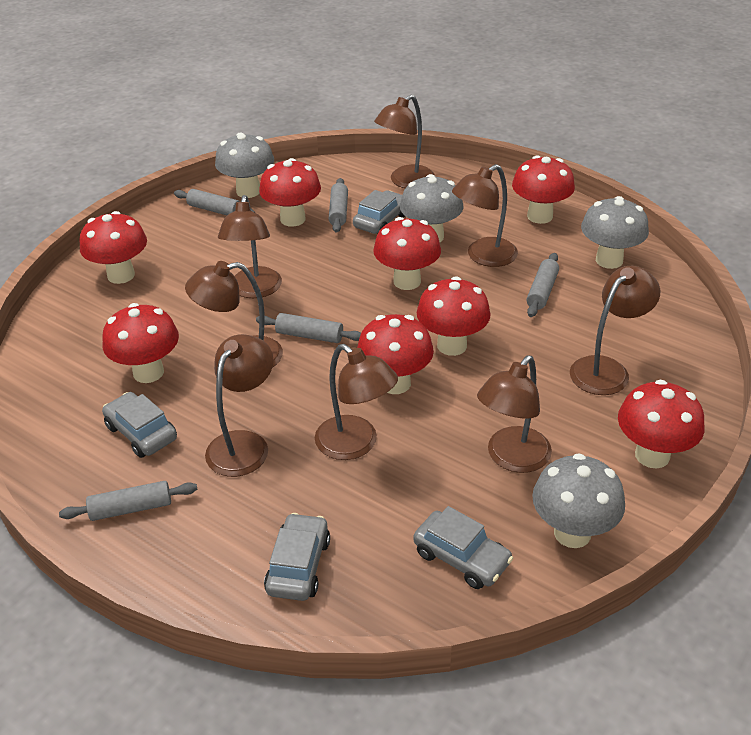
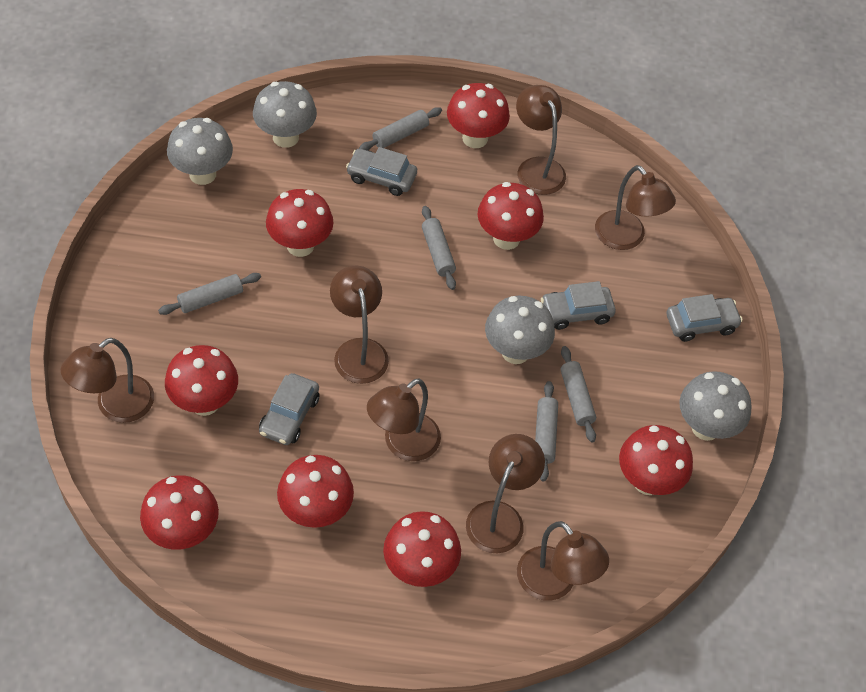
brown lamp: 8 -> 7

